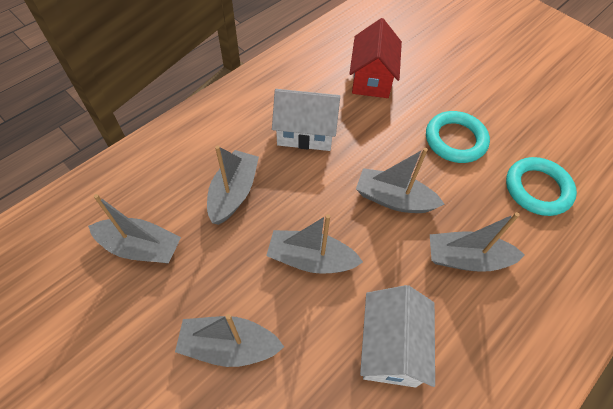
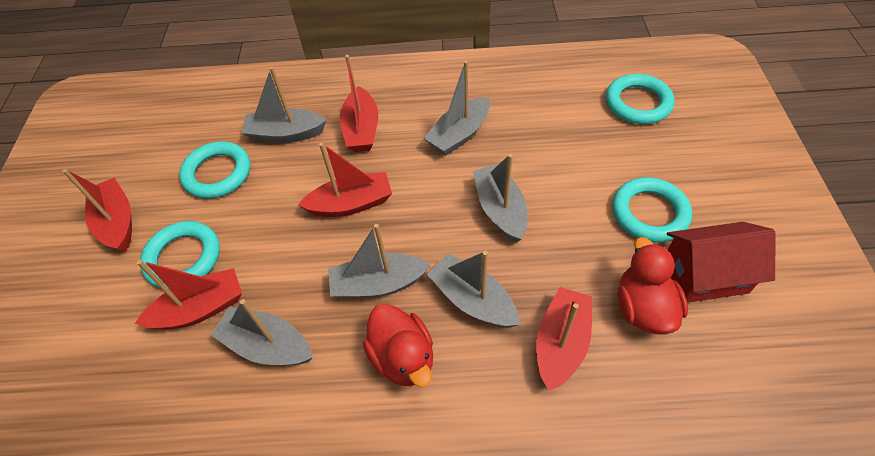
red boat: 0 -> 5
red duck: 0 -> 2
turquoise ring: 2 -> 4
white house: 2 -> 0

